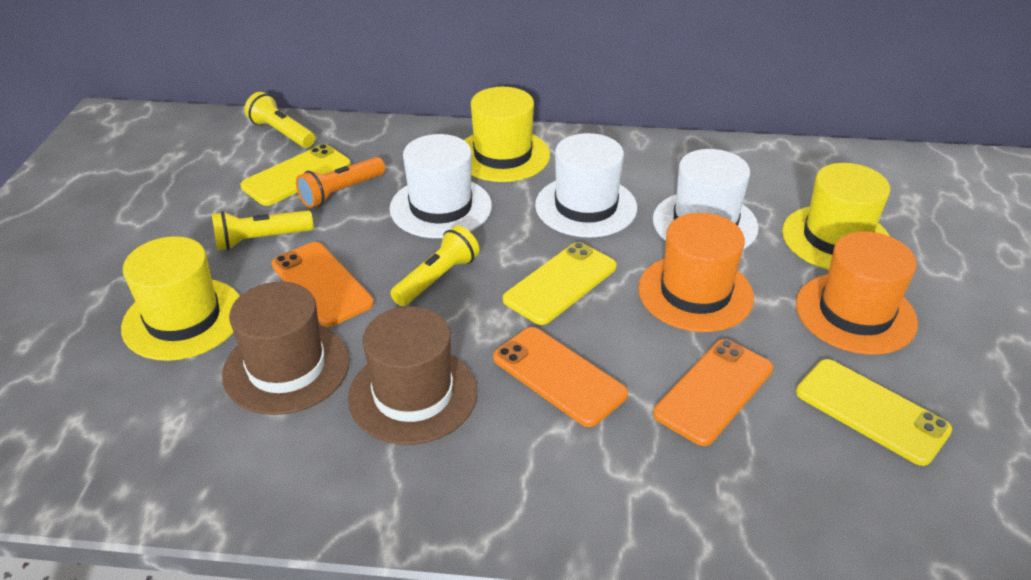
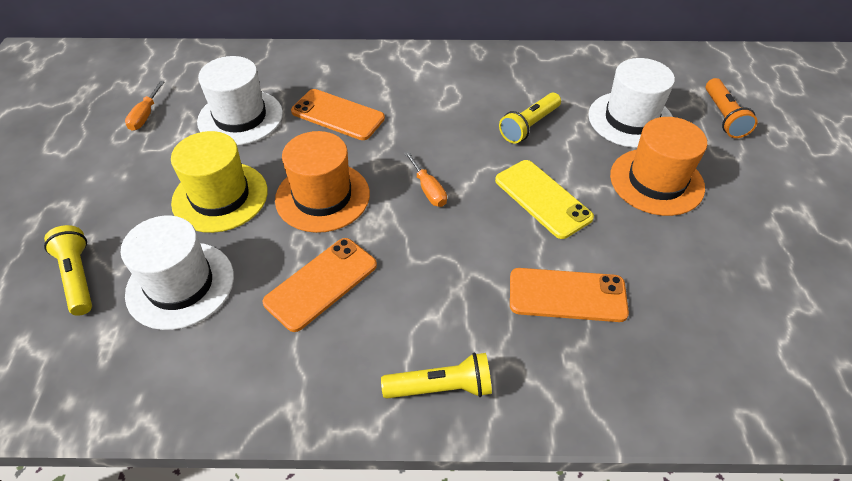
brown hat: 2 -> 0
orange screwdriver: 0 -> 2
yellow hat: 3 -> 1
yellow phone: 3 -> 1

